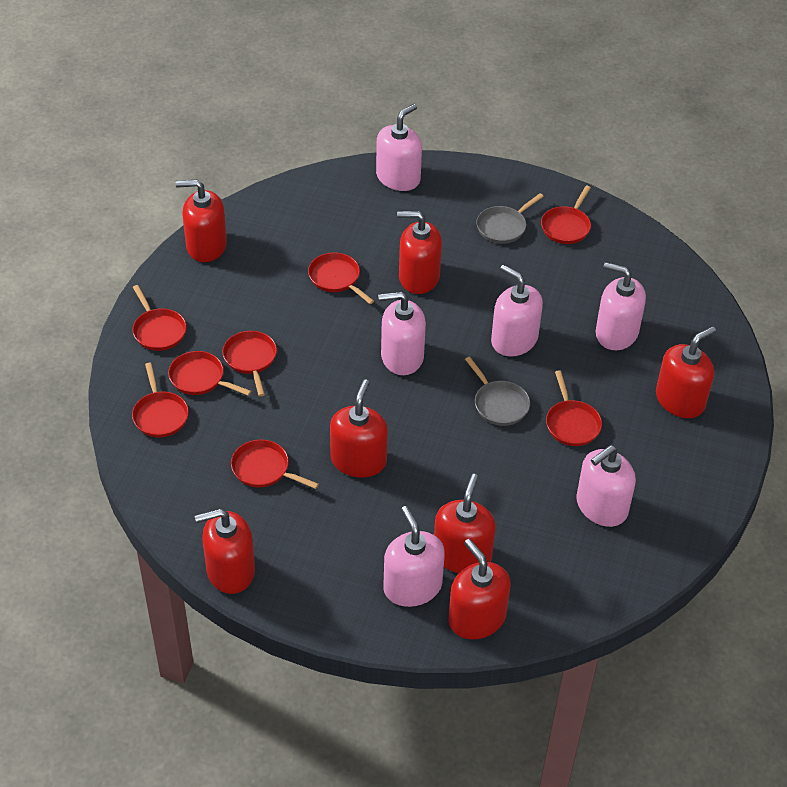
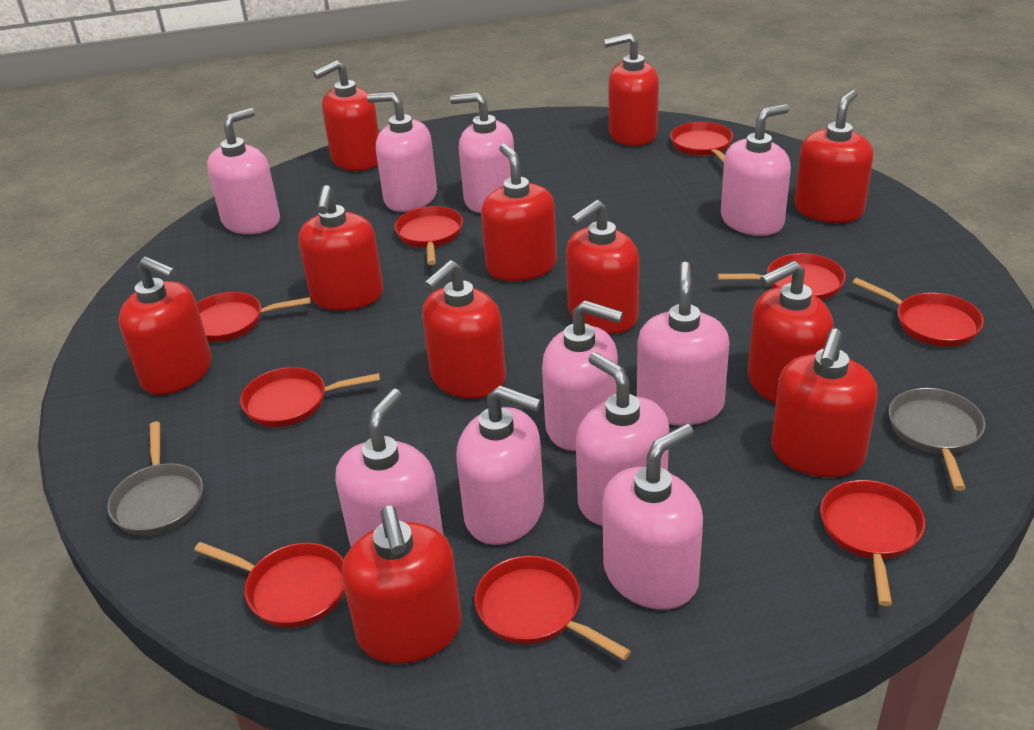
pink soap dispenser: 6 -> 10
red pan: 8 -> 9
red soap dispenser: 7 -> 11

